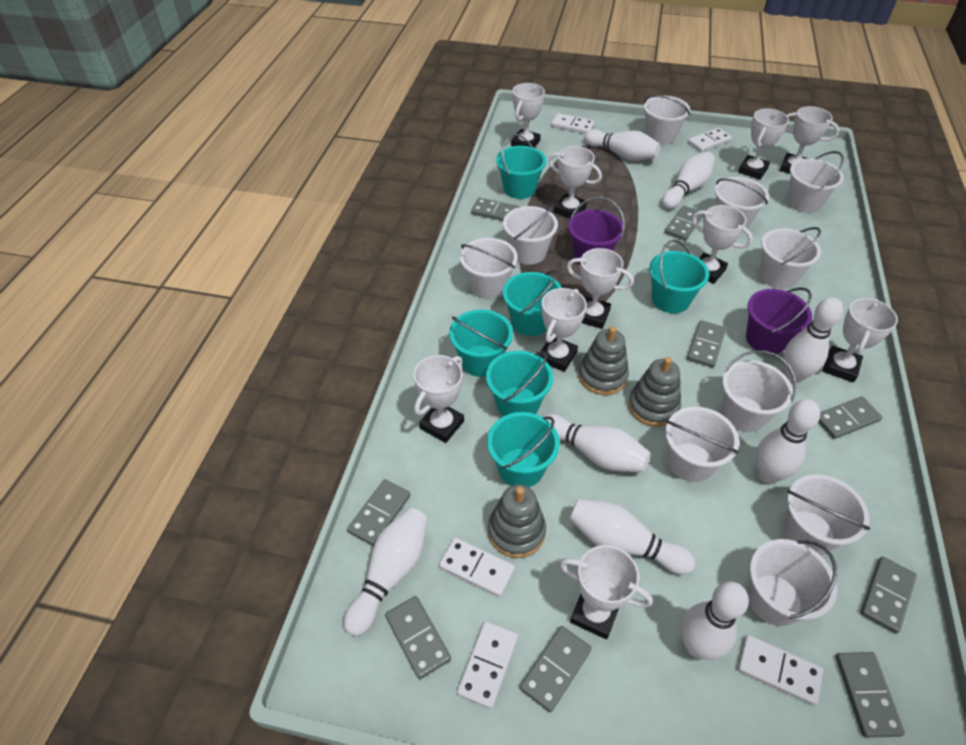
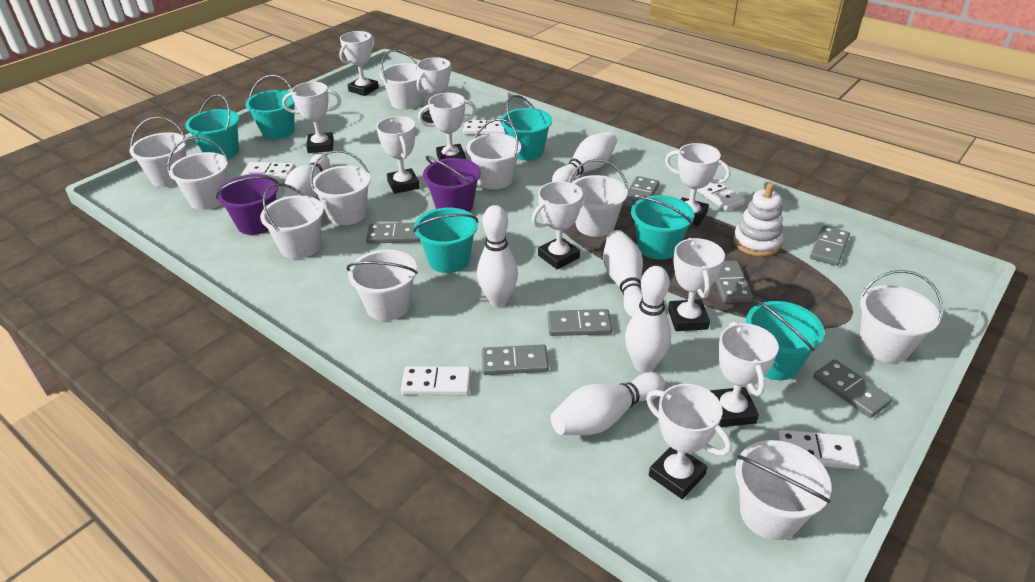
grey domino: 9 -> 7
grey stacking toy: 3 -> 0
white bowling pin: 8 -> 6
white stacking toy: 0 -> 1

